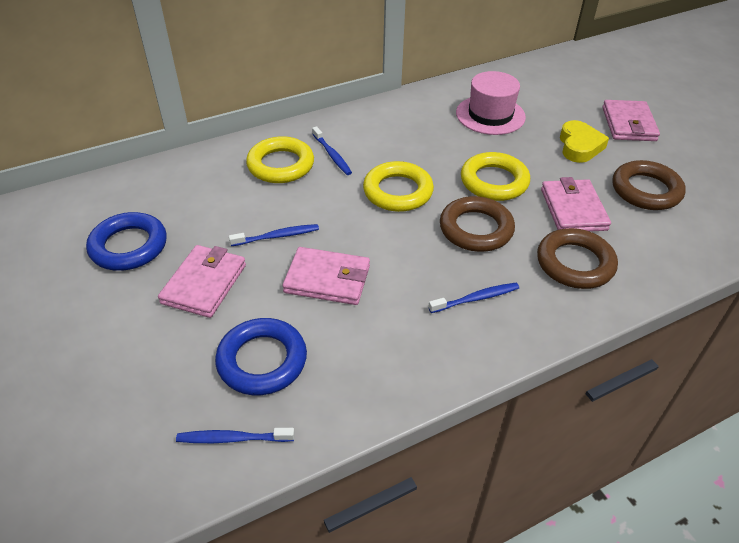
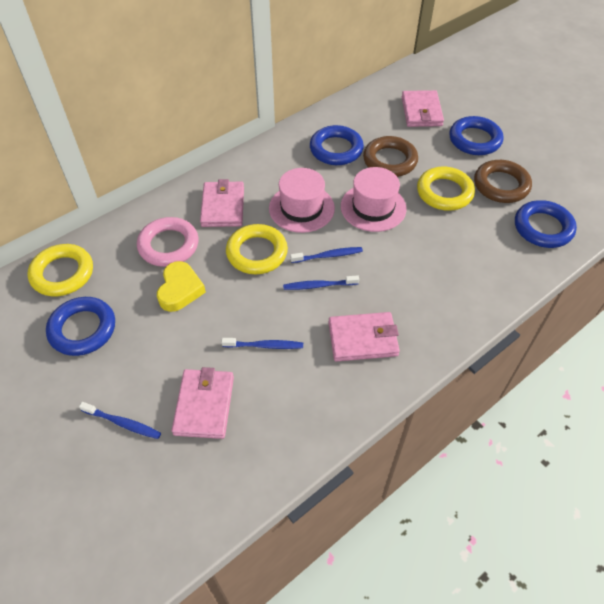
blue ring: 2 -> 4
brown ring: 3 -> 2
pink hat: 1 -> 2
pink ring: 0 -> 1

